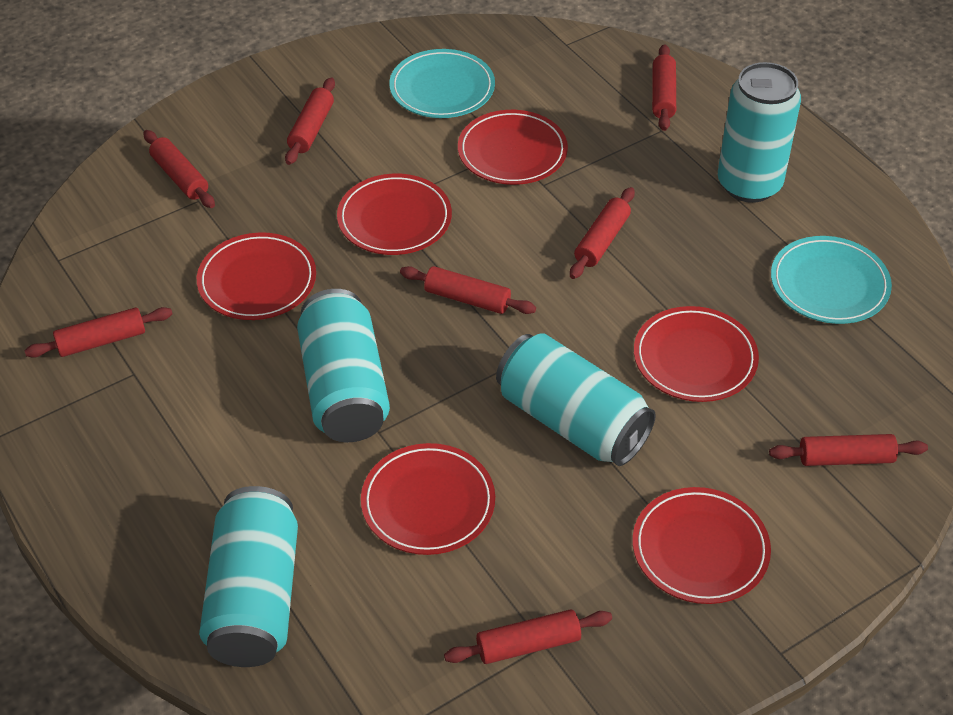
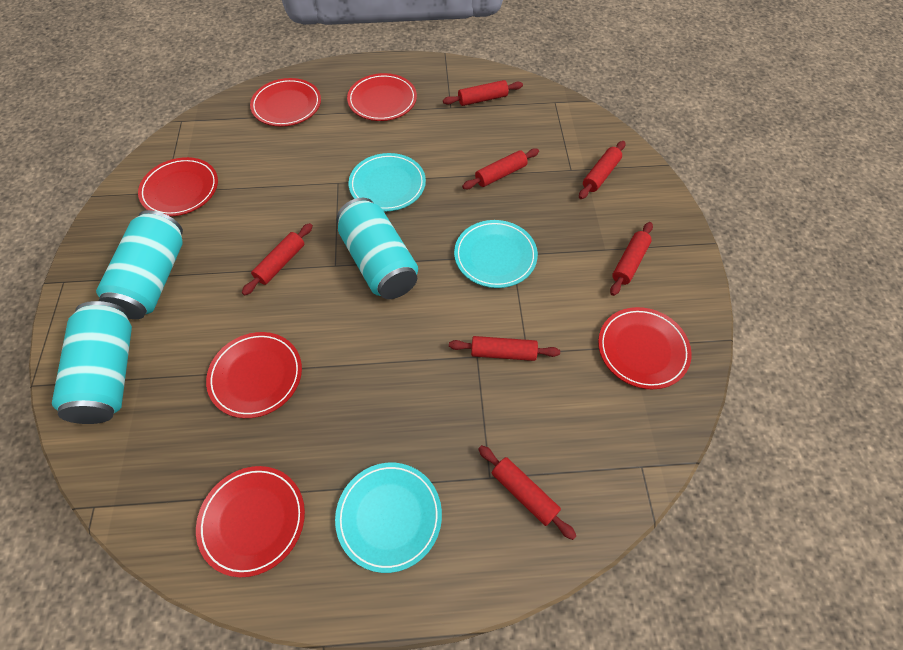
red rolling pin: 8 -> 7
turquoise can: 4 -> 3
turquoise plate: 2 -> 3

